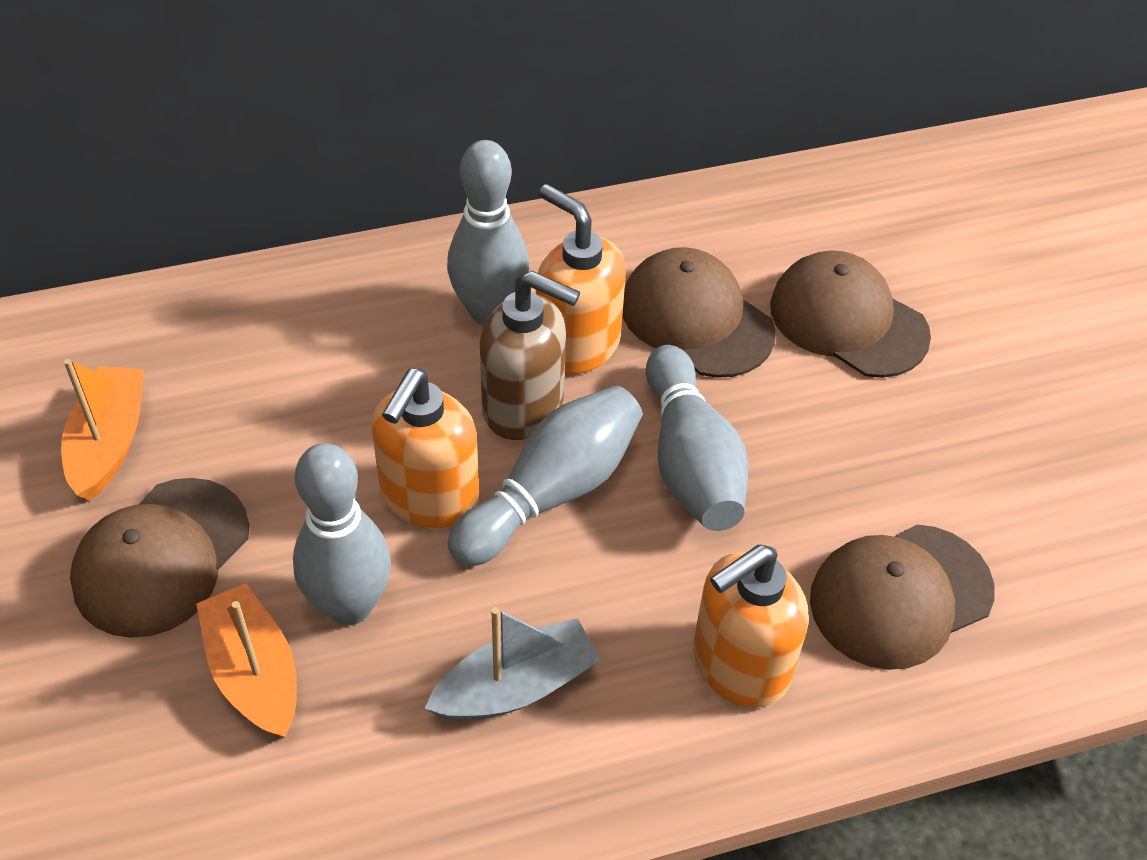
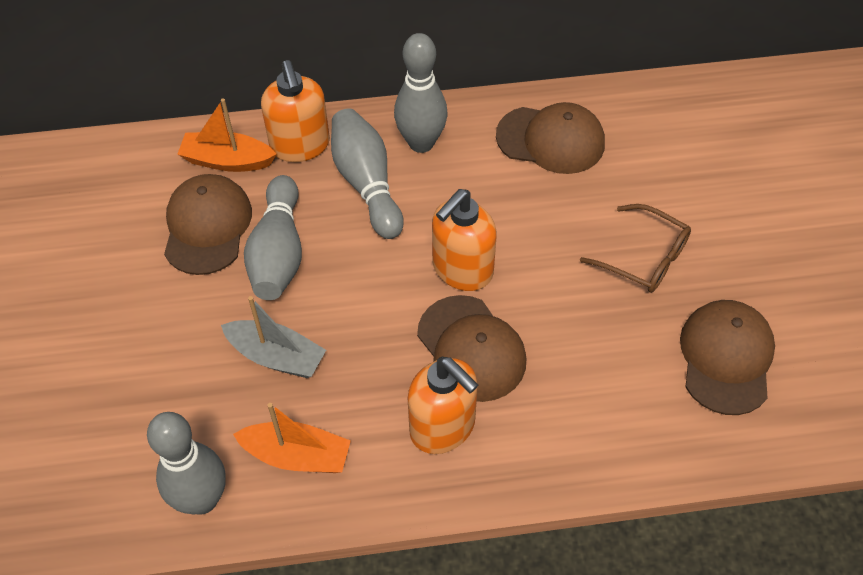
brown glasses: 0 -> 1
brown soap dispenser: 1 -> 0

